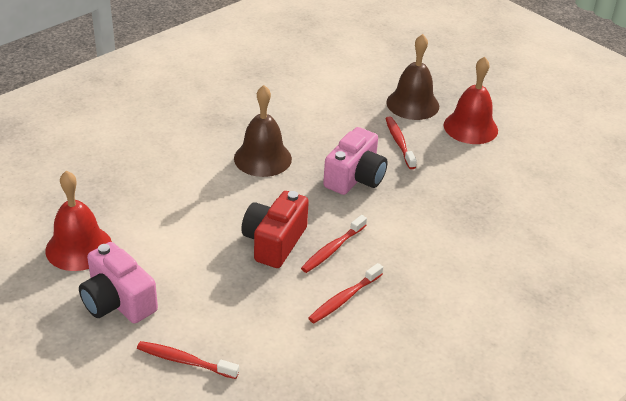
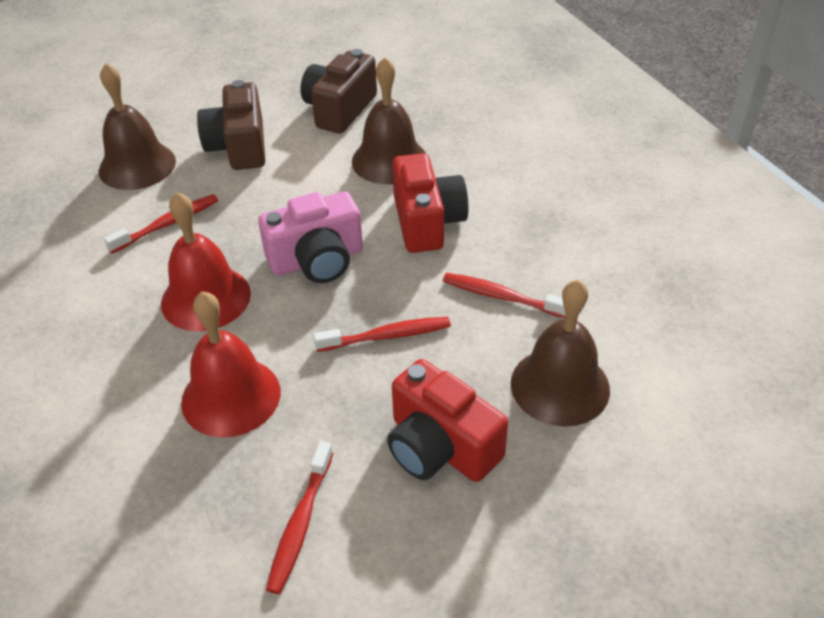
brown bell: 2 -> 3
brown camera: 0 -> 2
pink camera: 2 -> 1
red camera: 1 -> 2

